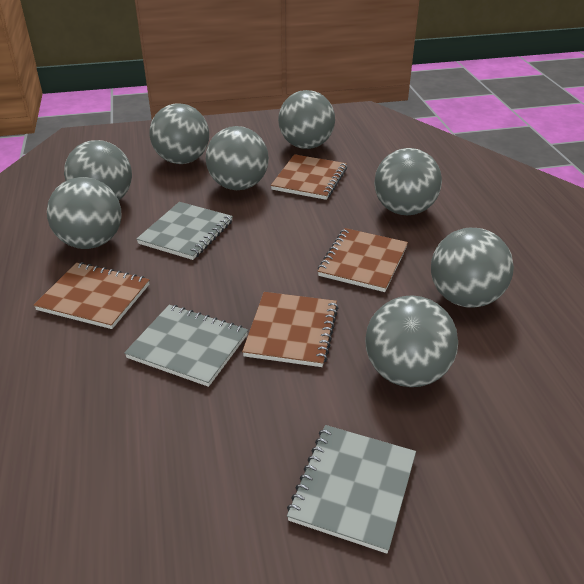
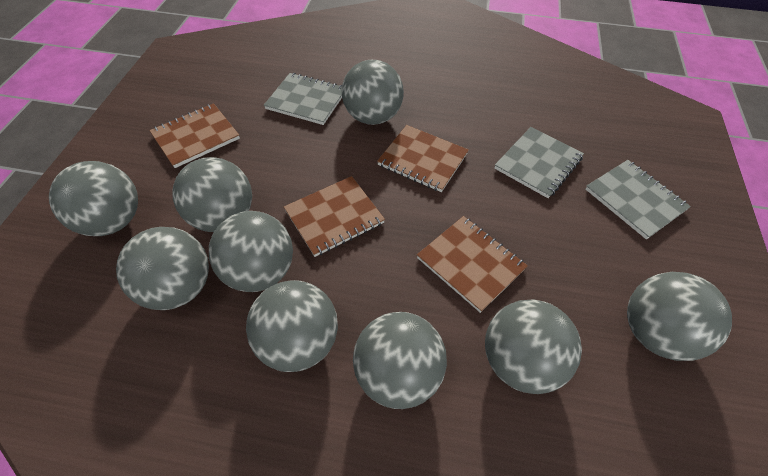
grey ball: 8 -> 9

